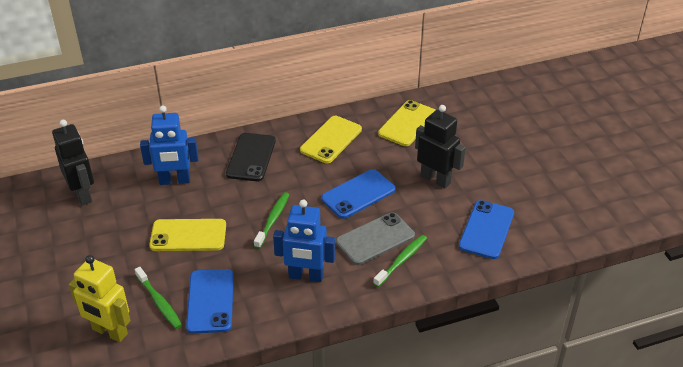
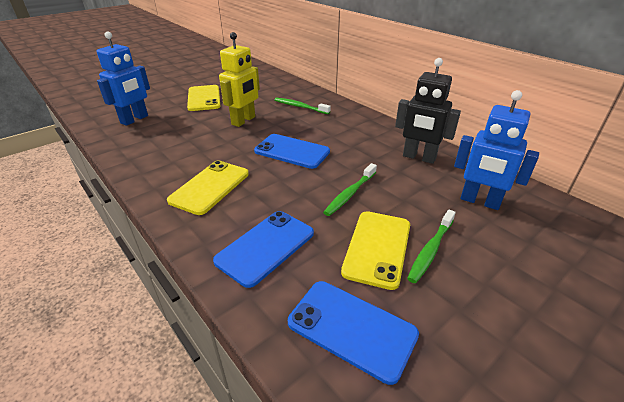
black phone: 1 -> 0
black robot: 2 -> 1
grey phone: 1 -> 0

